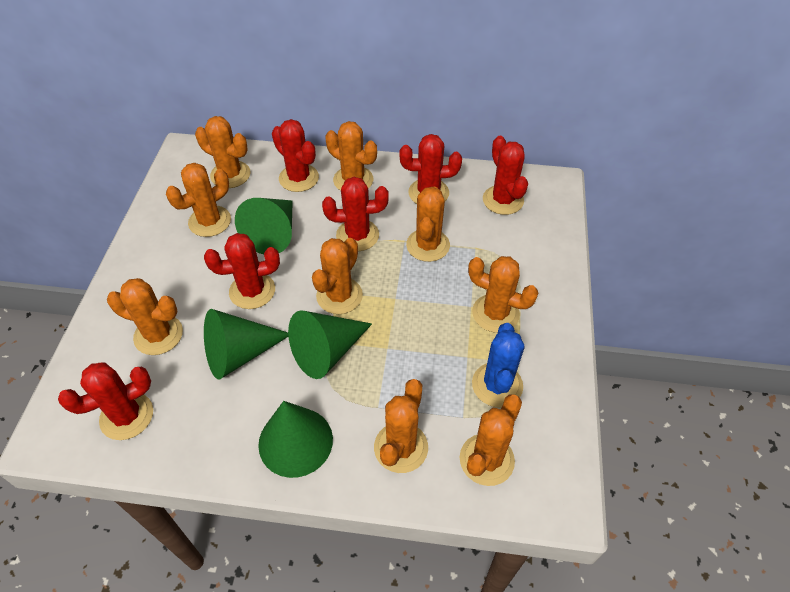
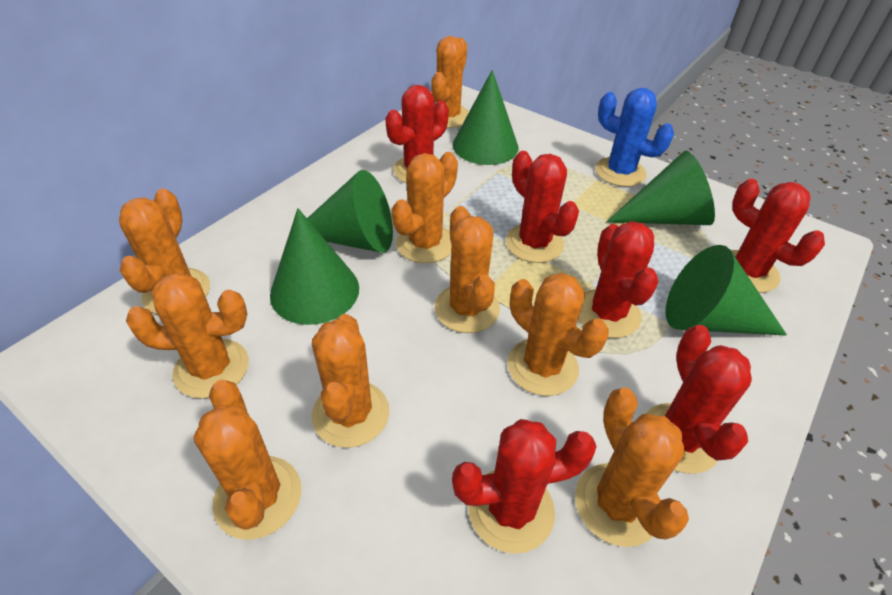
green cone: 4 -> 5

